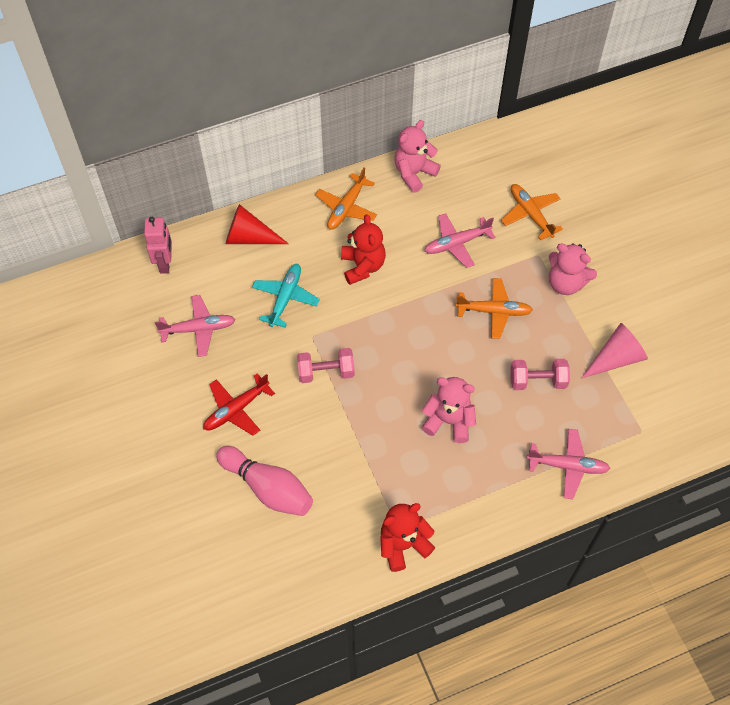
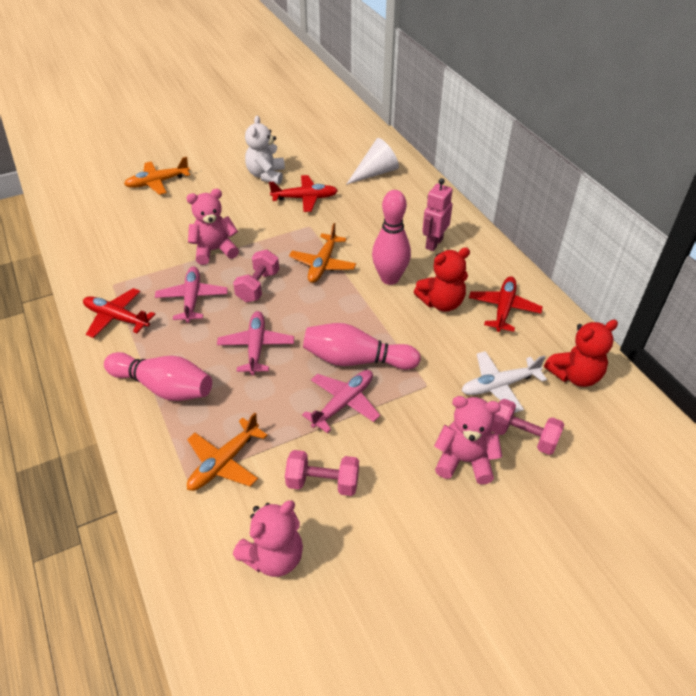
pink bowling pin: 1 -> 3
pink cone: 1 -> 0
pink dumbbell: 2 -> 3
red cone: 1 -> 0
red plane: 1 -> 3
turquoise plane: 1 -> 0
white cone: 0 -> 1
white plane: 0 -> 1
white teddy bear: 0 -> 1

